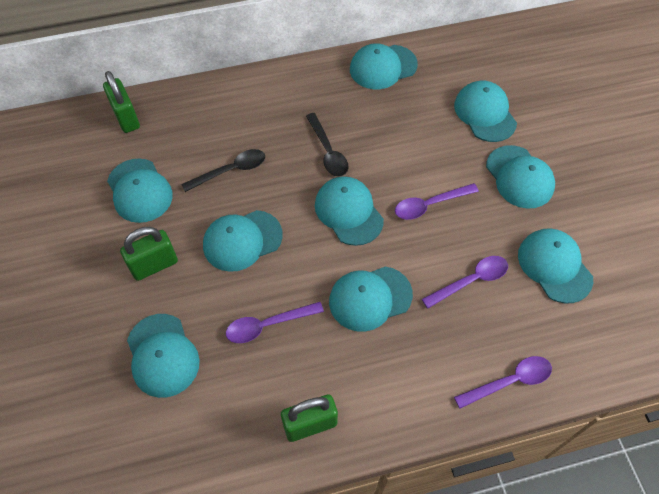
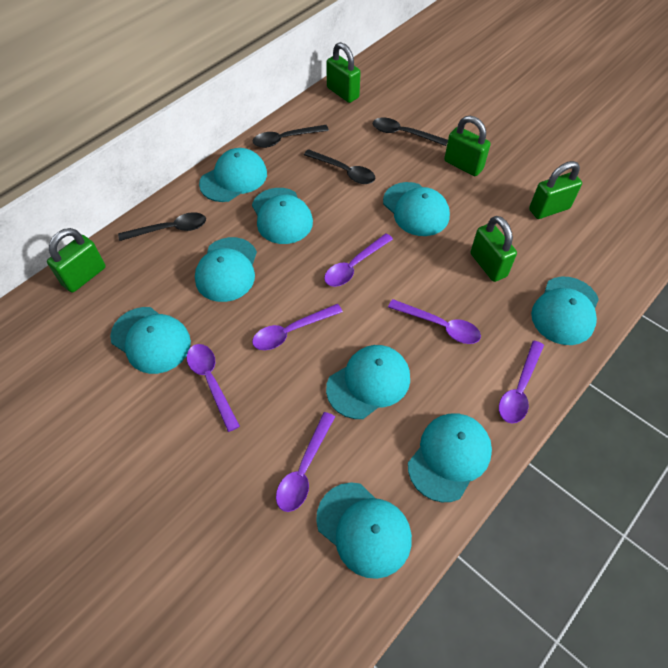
black spoon: 2 -> 4
green padlock: 3 -> 5
purple spoon: 4 -> 6

